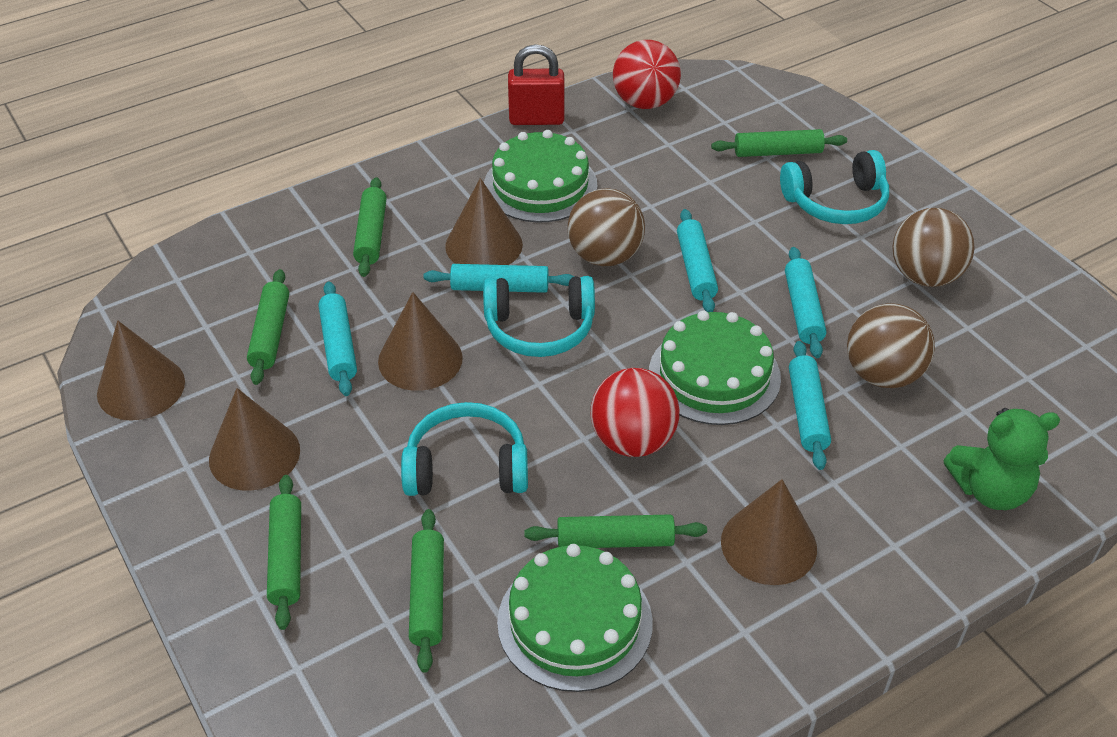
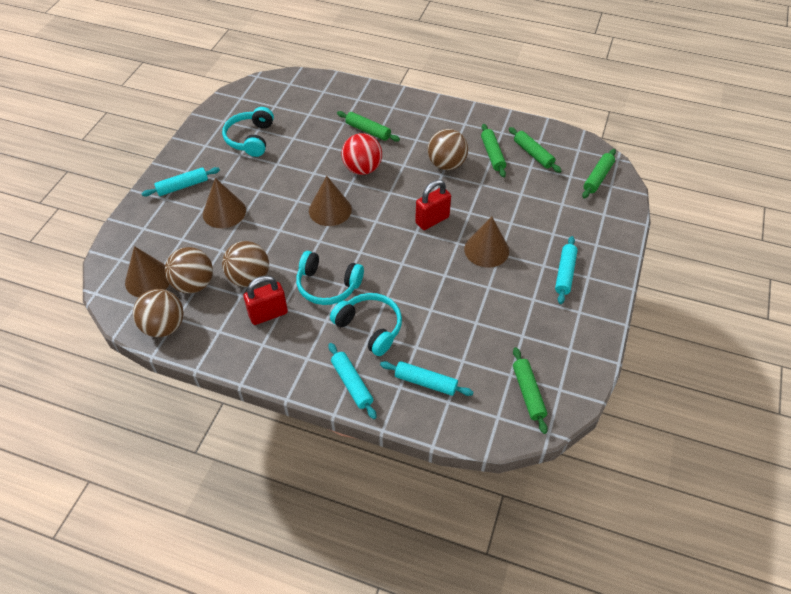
brown ball: 3 -> 4
brown cone: 5 -> 4
green cake: 3 -> 0
green rolling pin: 6 -> 5
green teddy bear: 1 -> 0
red ball: 2 -> 1
red padlock: 1 -> 2
turquoise rolling pin: 5 -> 4

